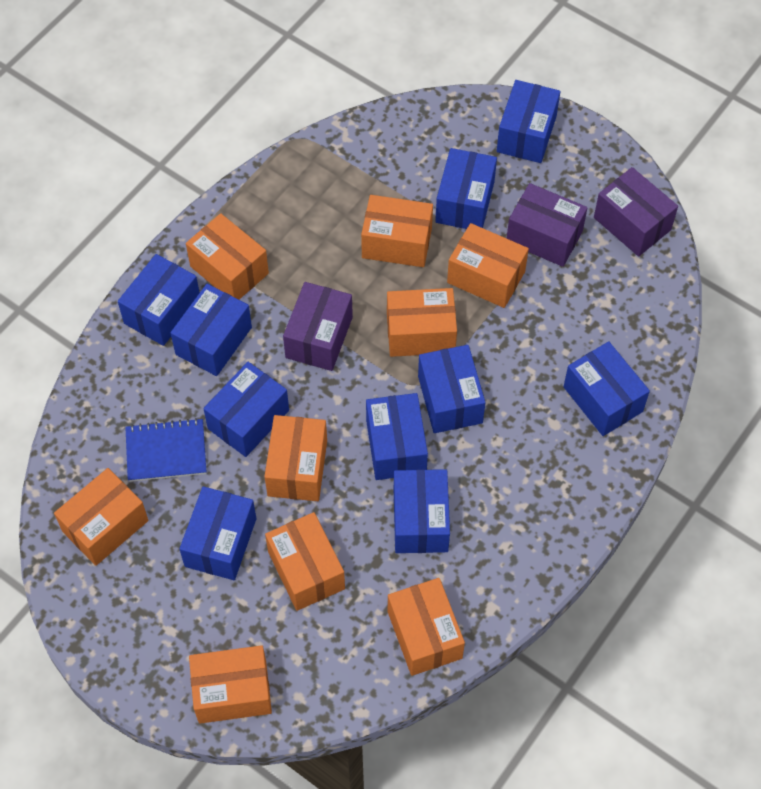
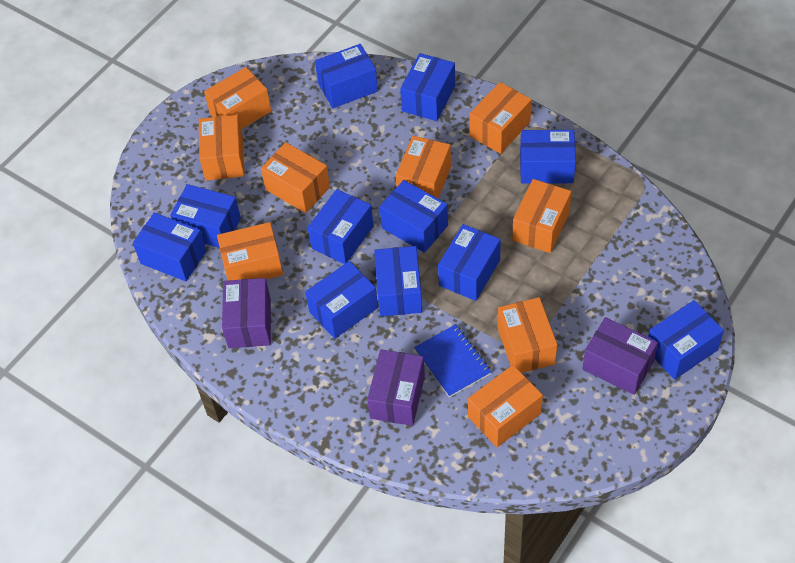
blue box: 10 -> 11

